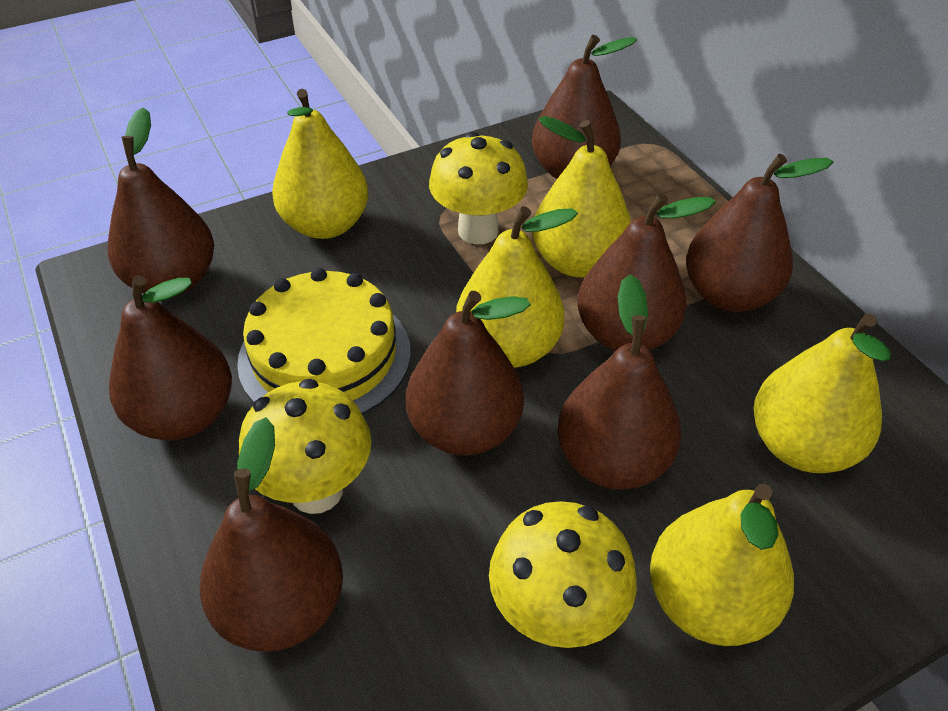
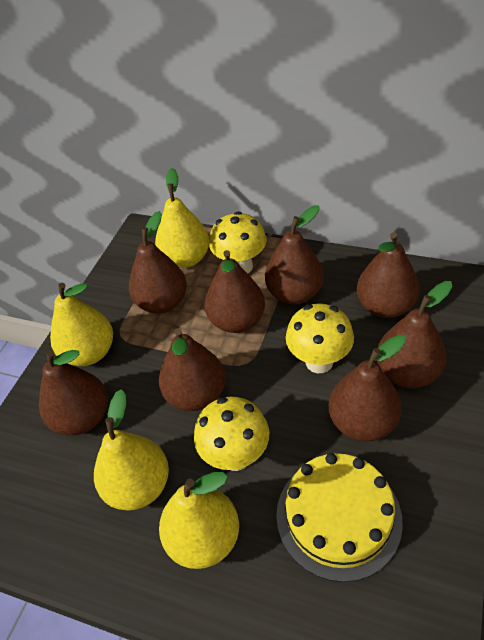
yellow pear: 5 -> 4

